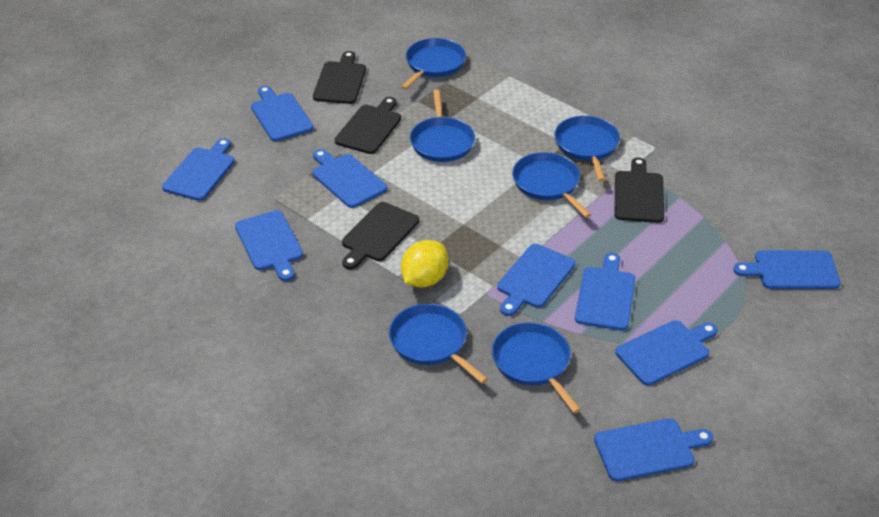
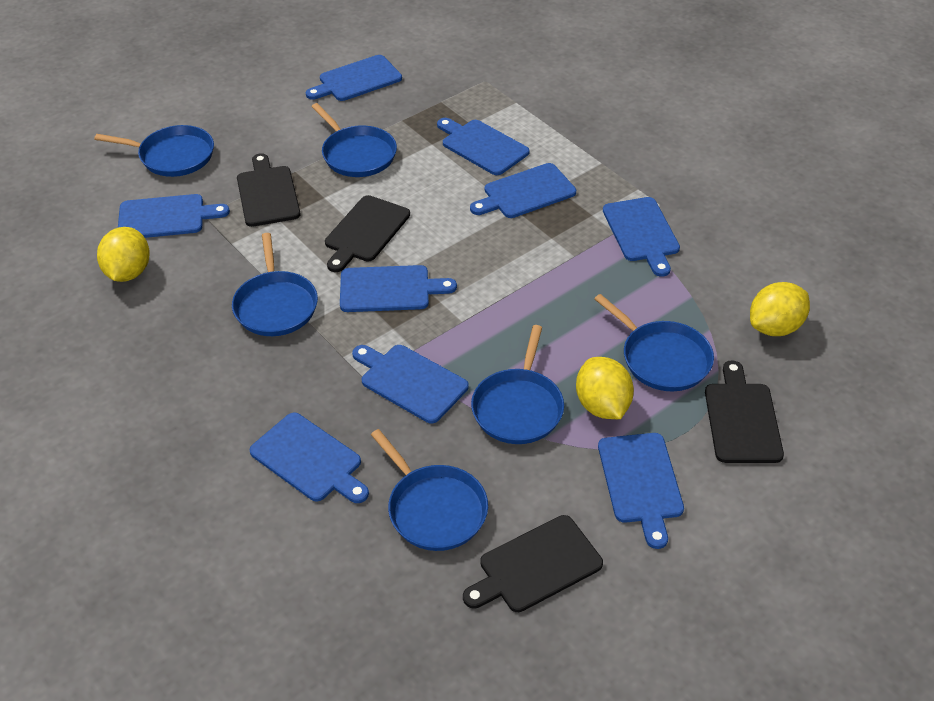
yellow lemon: 1 -> 3

